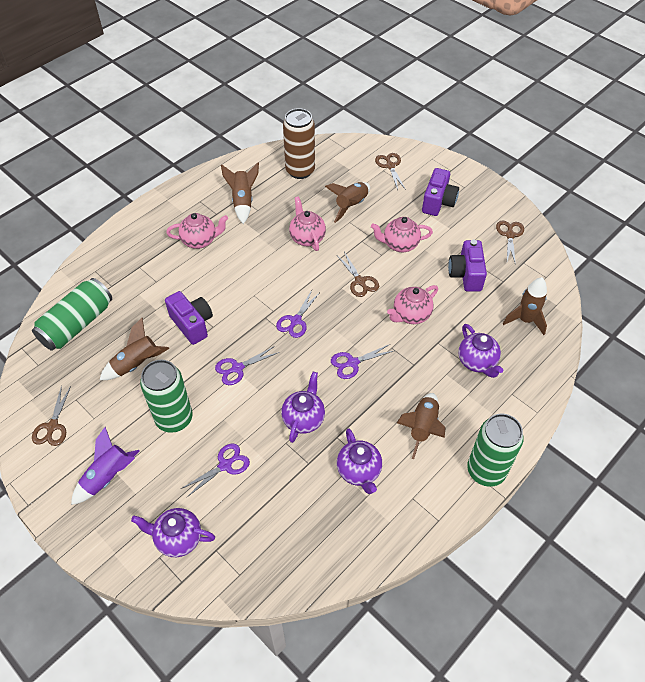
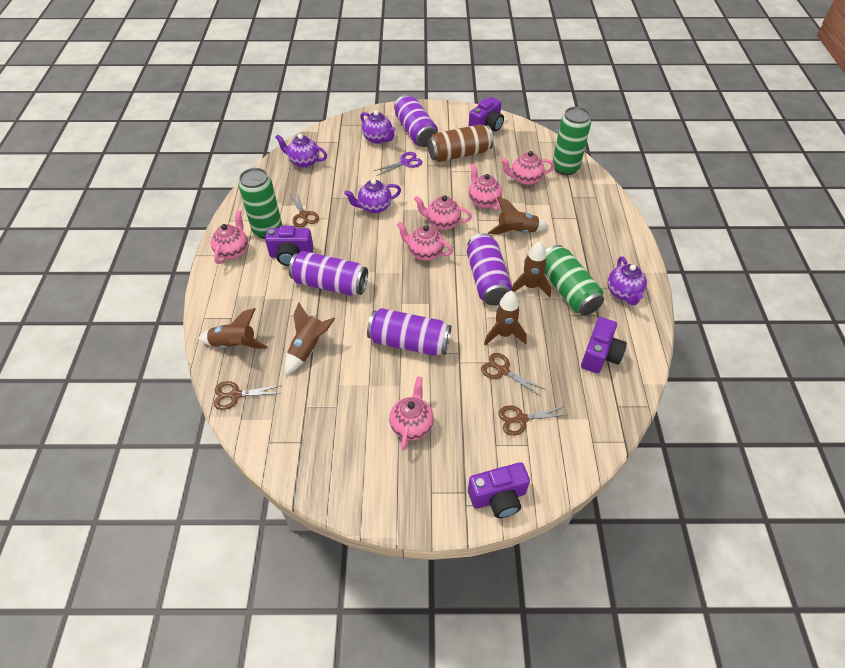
pink teapot: 4 -> 6
purple camera: 3 -> 4
purple can: 0 -> 4
purple rocket: 1 -> 0
purple scissors: 4 -> 1

